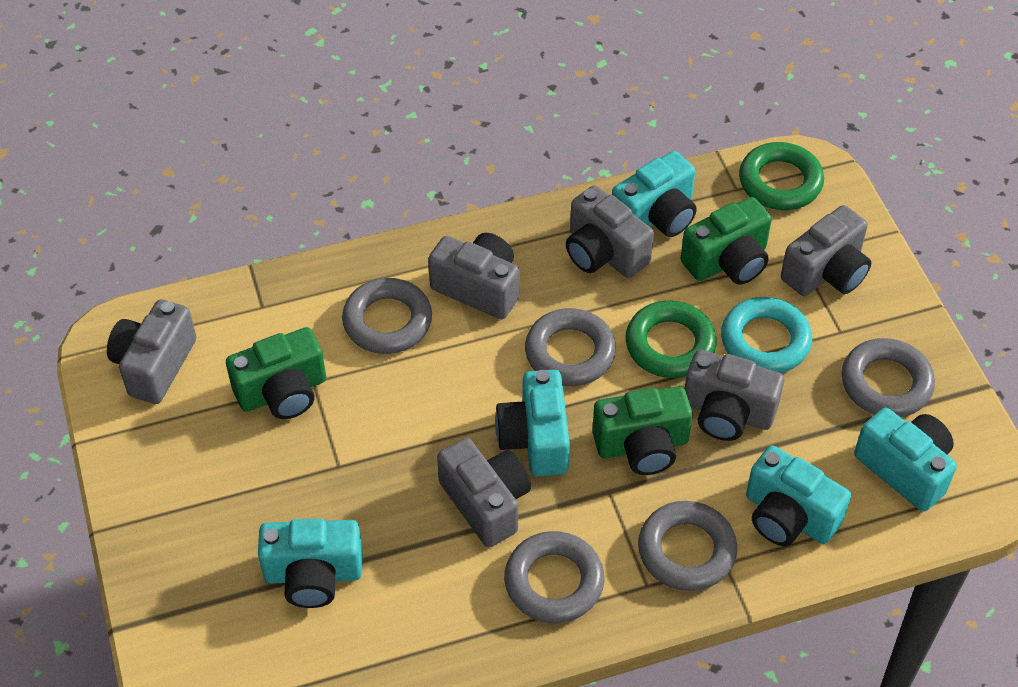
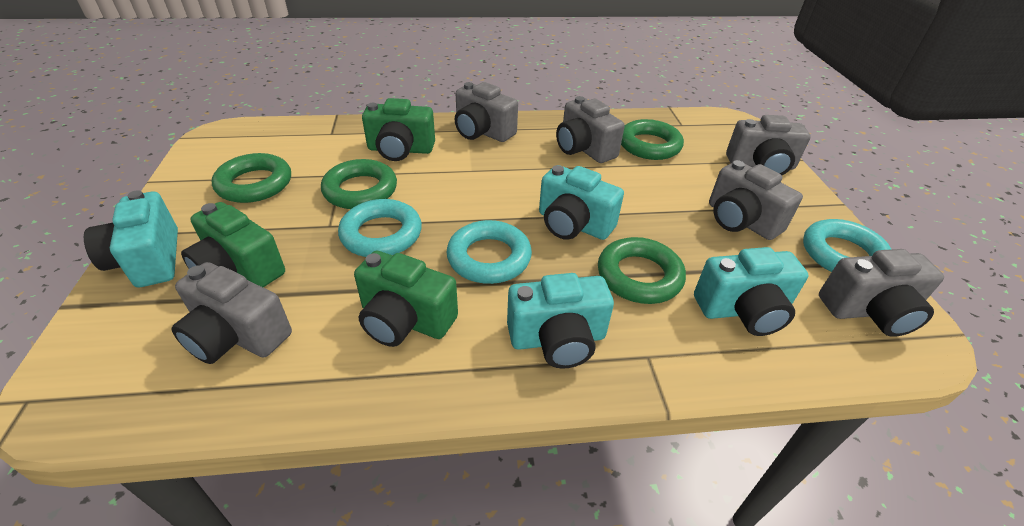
green ring: 2 -> 4
grey ring: 5 -> 0
turquoise camera: 5 -> 4
turquoise ring: 1 -> 3

